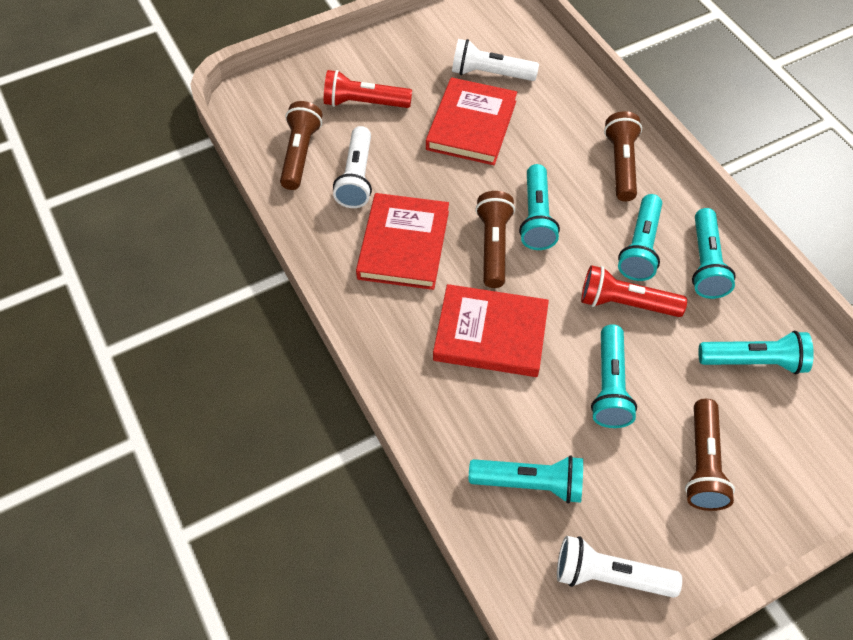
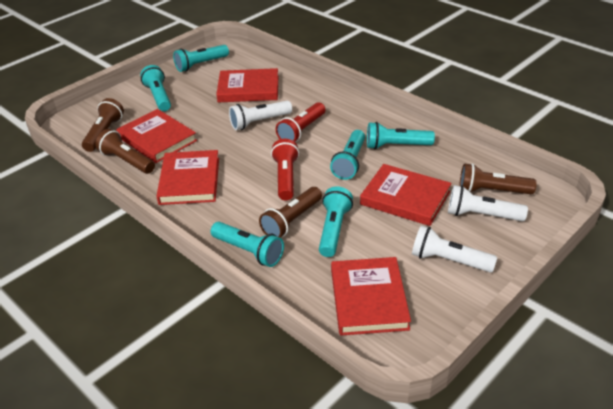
red book: 3 -> 5

